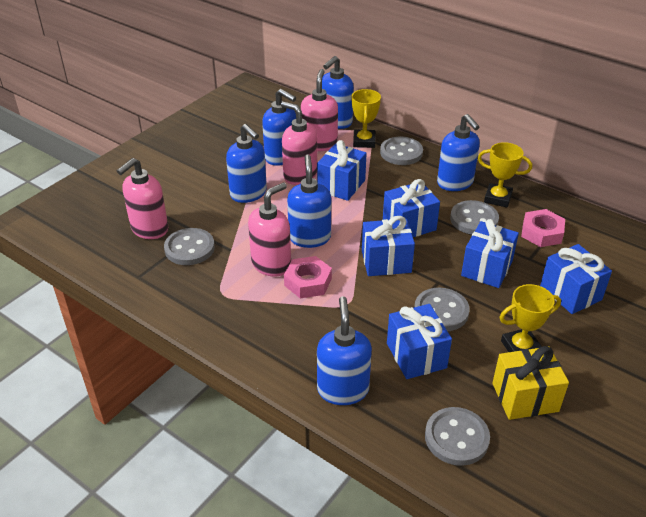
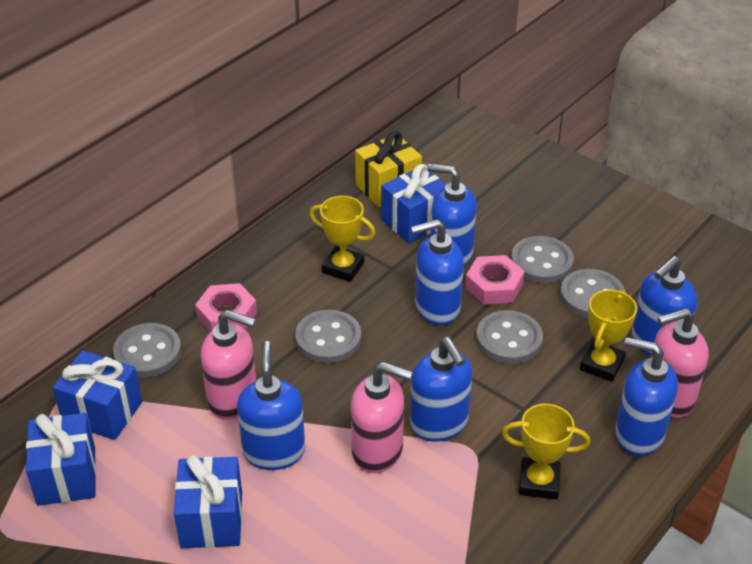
blue gift: 6 -> 4
pink soap dispenser: 4 -> 3

